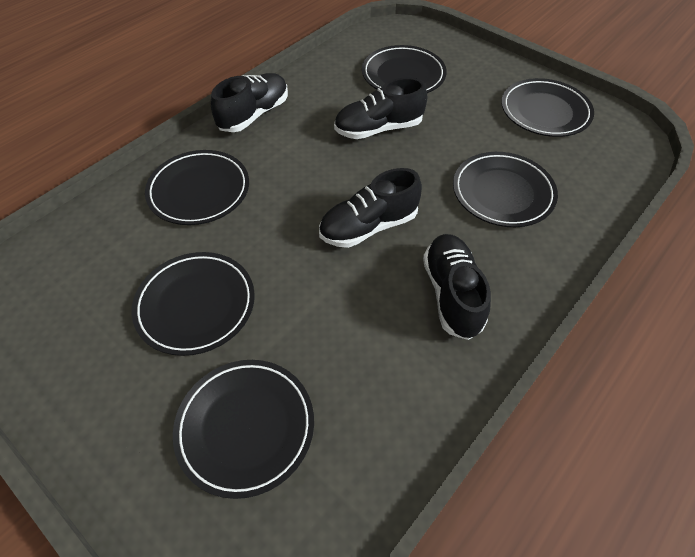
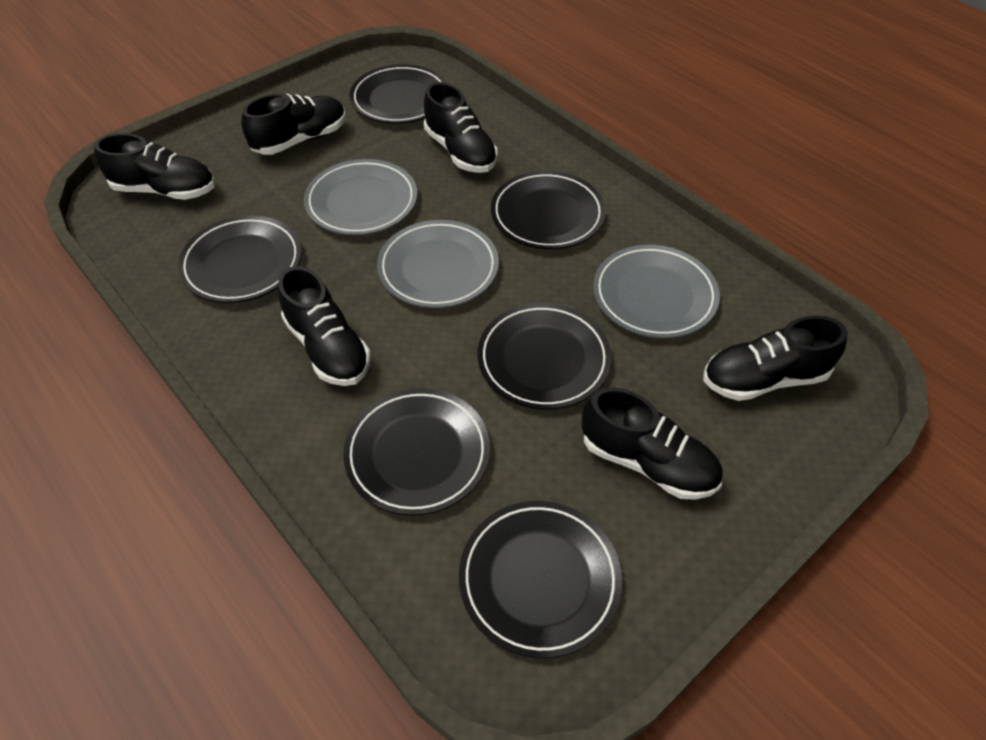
black shoe: 4 -> 6
grey plate: 0 -> 3

